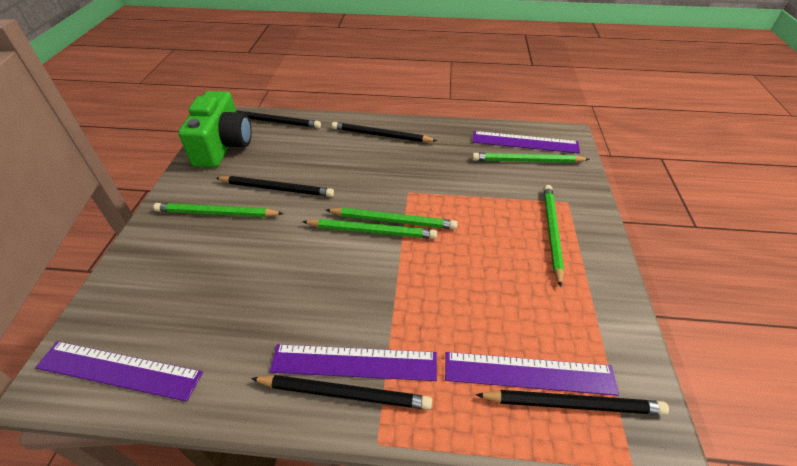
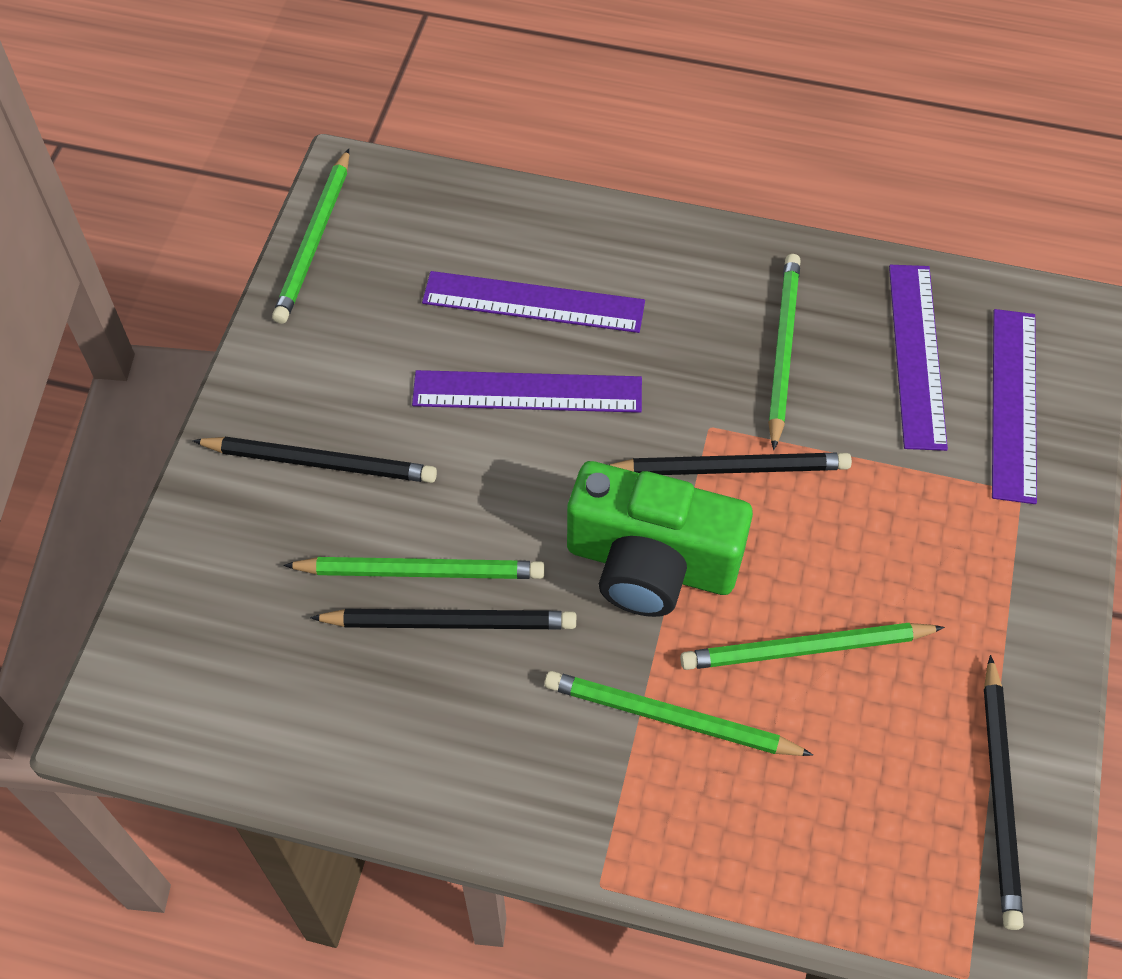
black pencil: 5 -> 4

